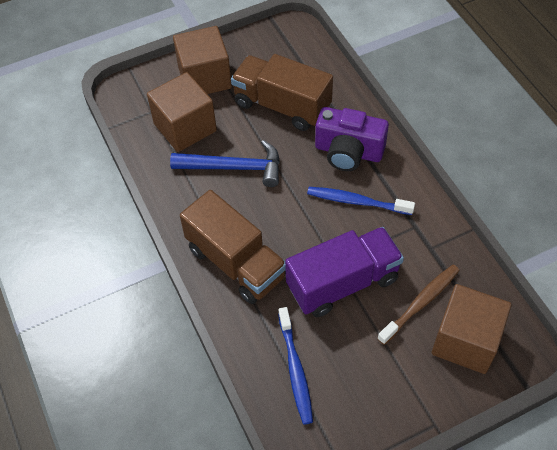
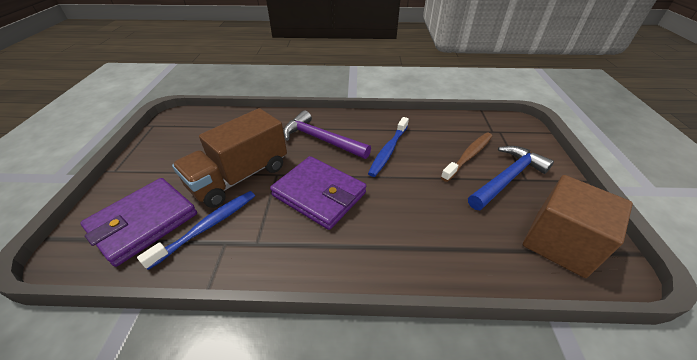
brown cube: 3 -> 1
brown truck: 2 -> 1
purple camera: 1 -> 0
purple hammer: 0 -> 1
purple truck: 1 -> 0
purple wallet: 0 -> 2

